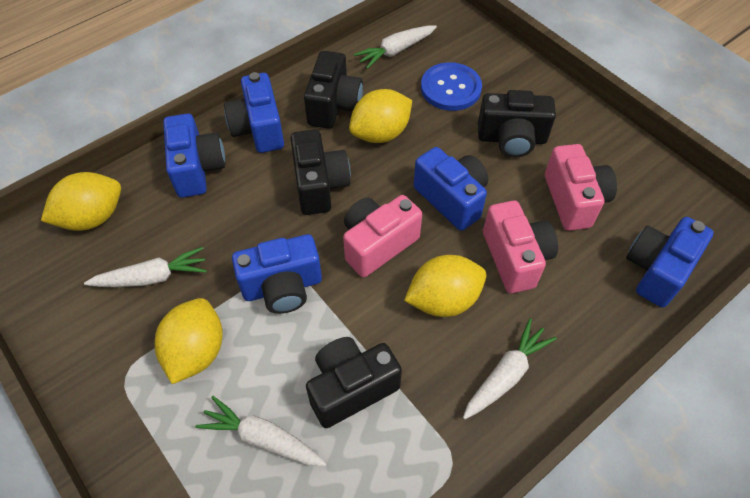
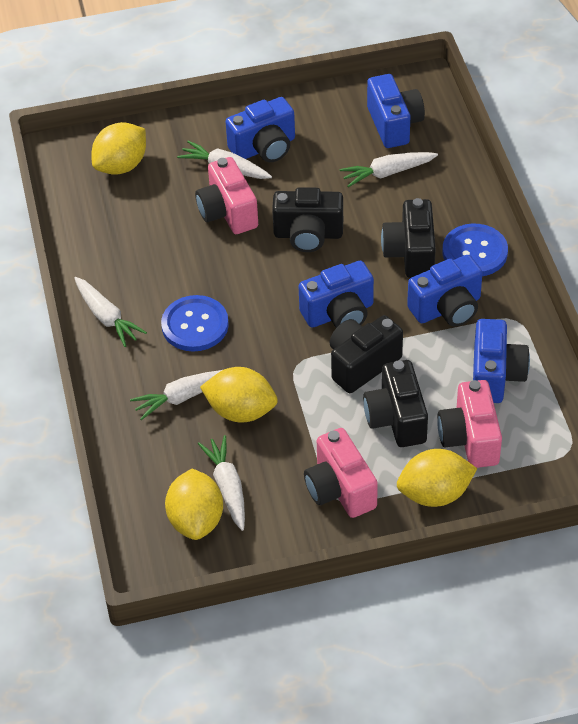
blue button: 1 -> 2
white carrot: 4 -> 5

